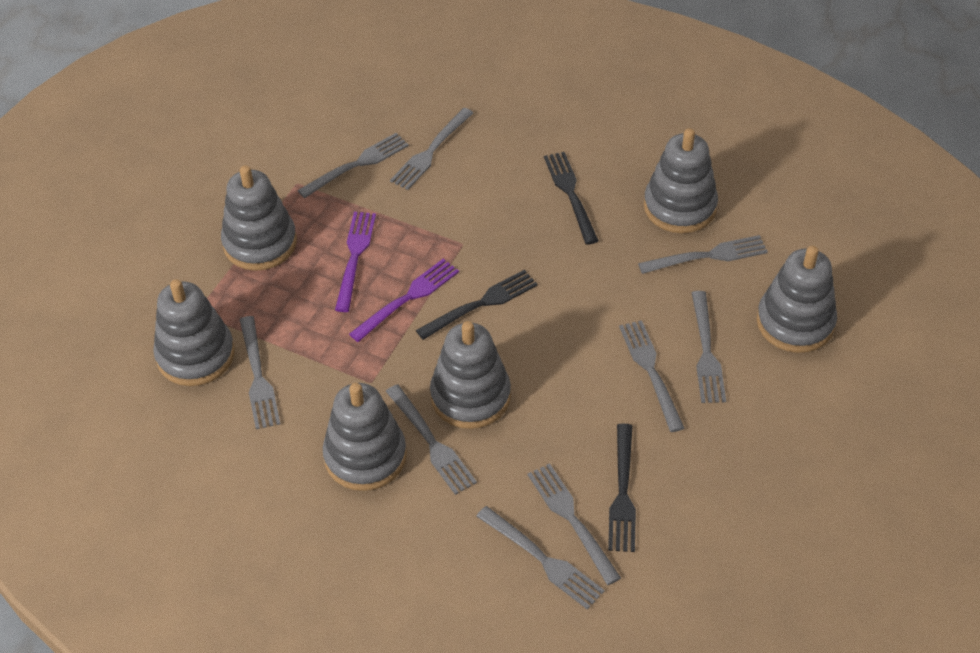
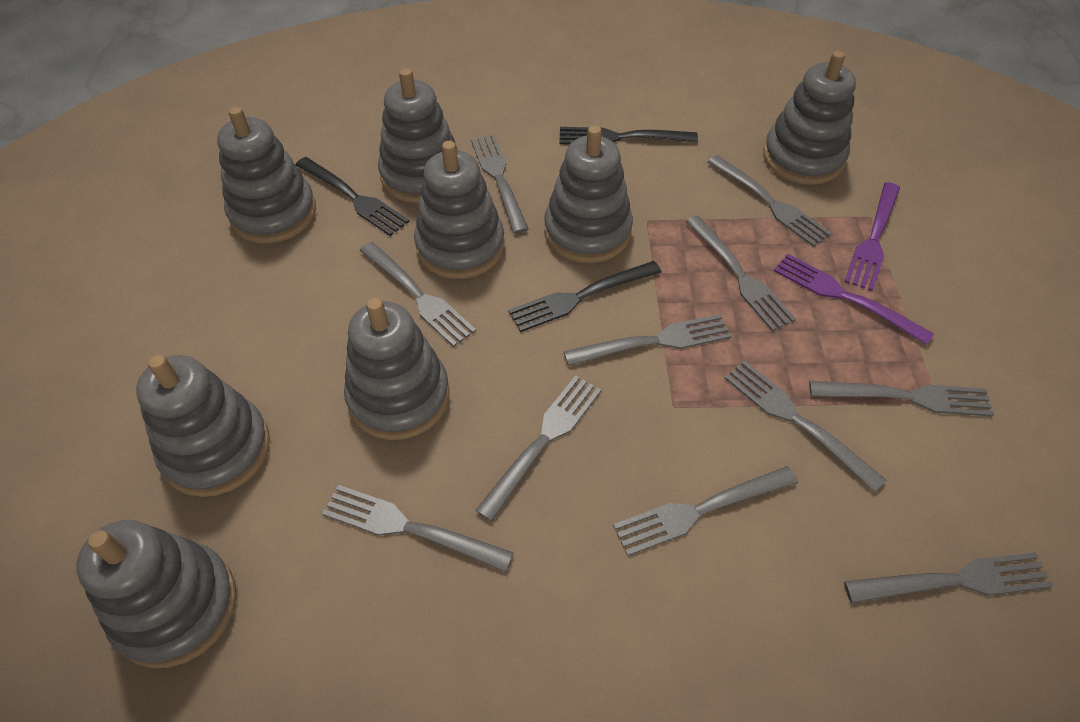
grey fork: 9 -> 11
grey stacking toy: 6 -> 8

